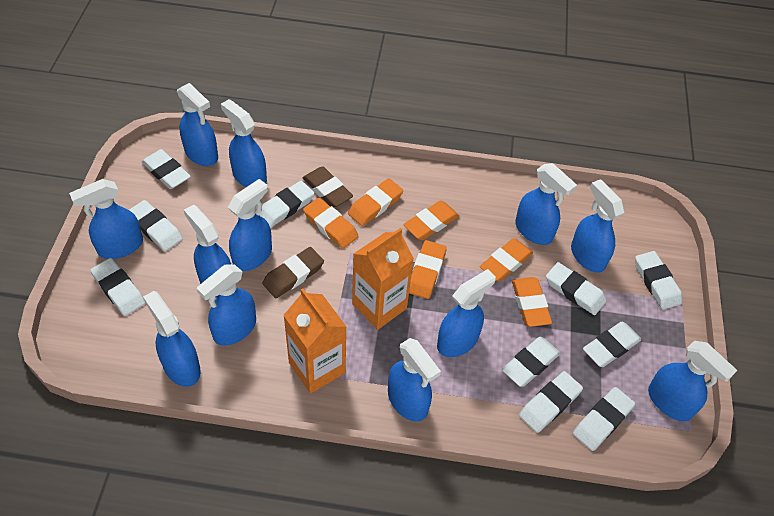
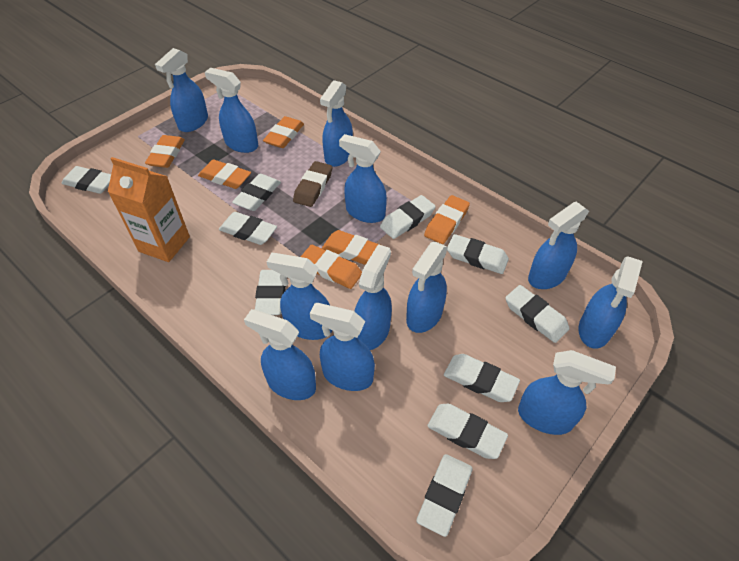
brown eraser: 2 -> 1
orange carton: 2 -> 1

